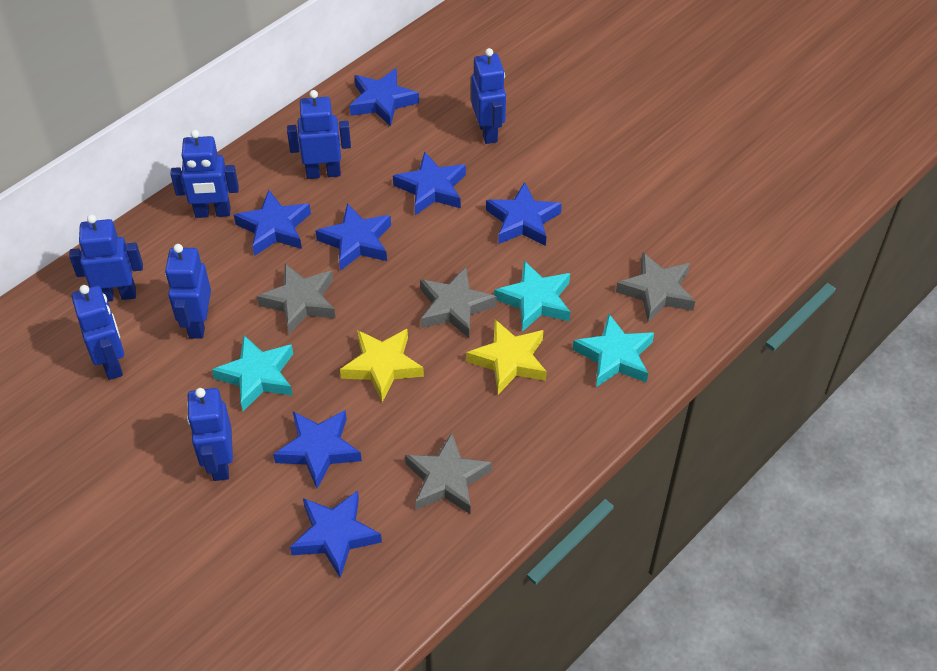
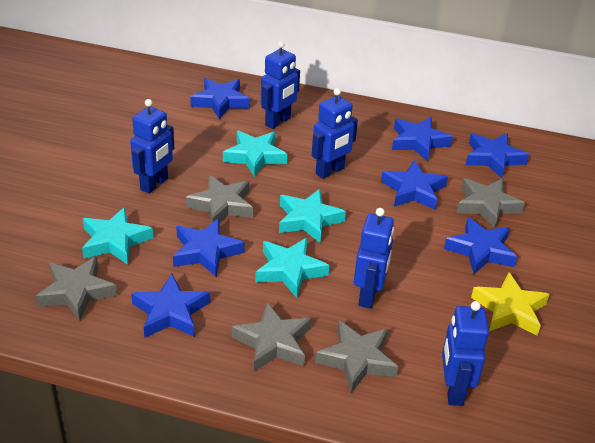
blue robot: 7 -> 5
grey star: 4 -> 5
turquoise star: 3 -> 4
yellow star: 2 -> 1

